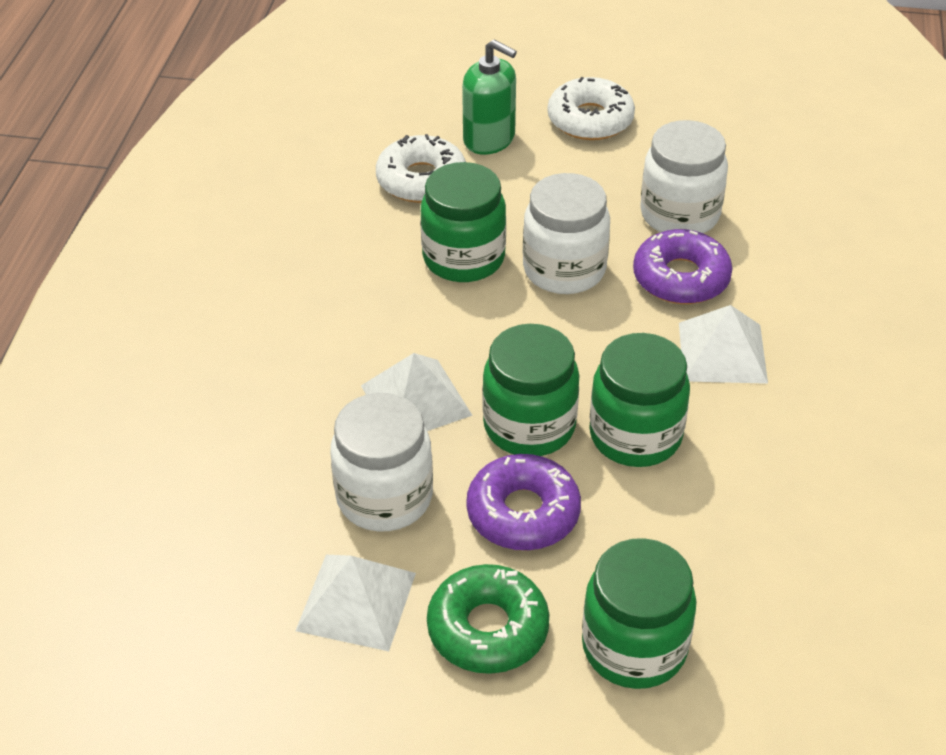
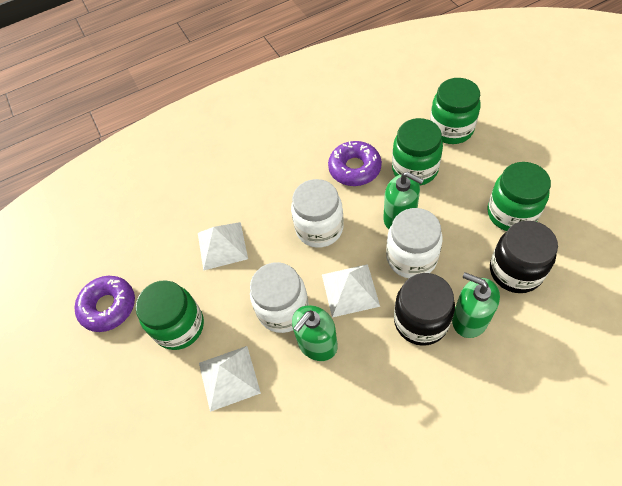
black jar: 0 -> 2
green donut: 1 -> 0
green soap dispenser: 1 -> 3
white donut: 2 -> 0

